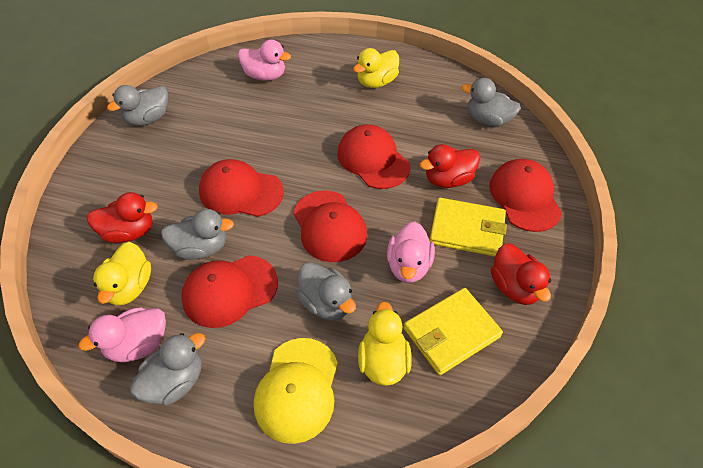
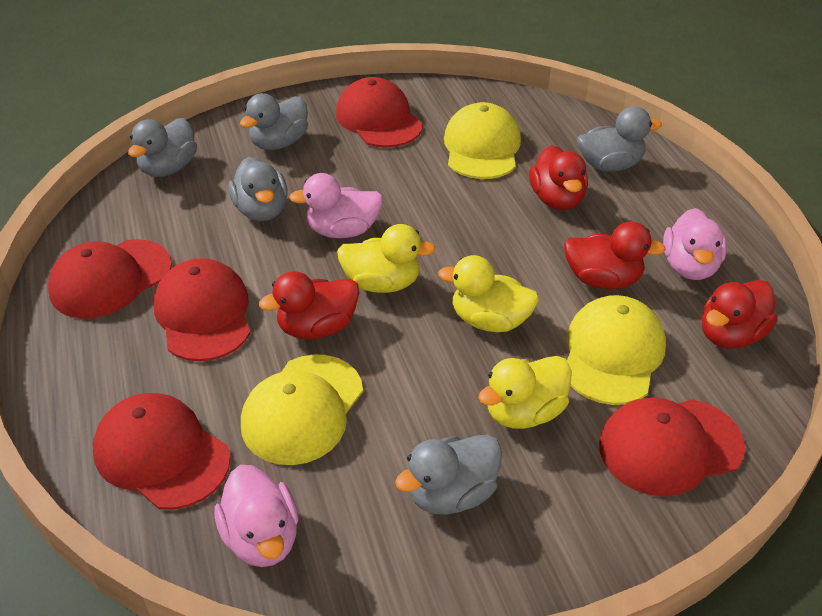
red duck: 3 -> 4
yellow cap: 1 -> 3
yellow wallet: 2 -> 0

